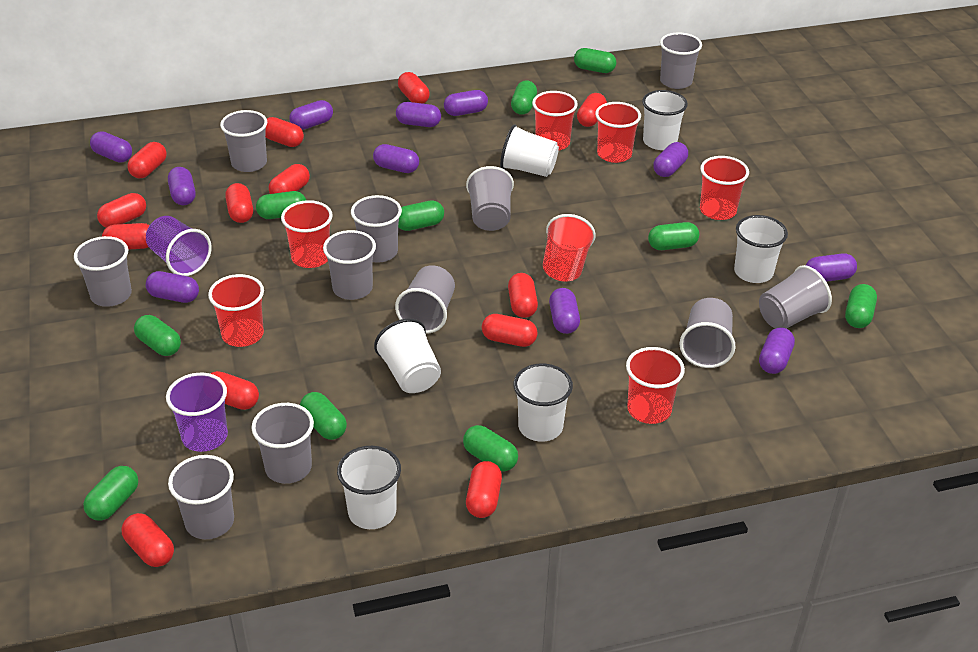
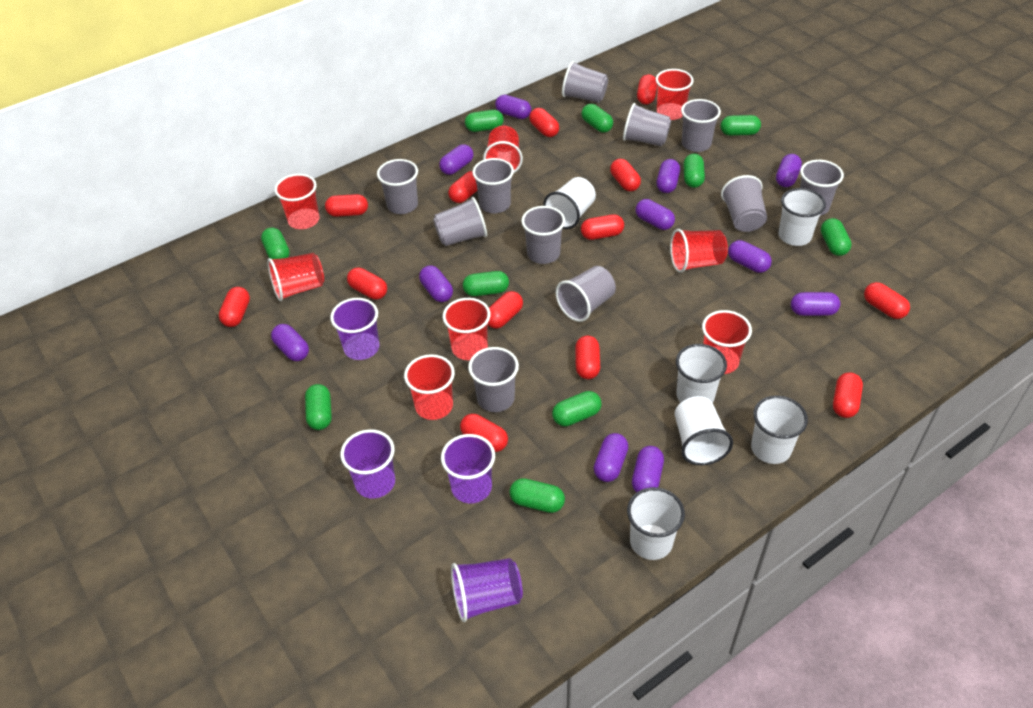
purple cup: 2 -> 4
red cup: 7 -> 8

